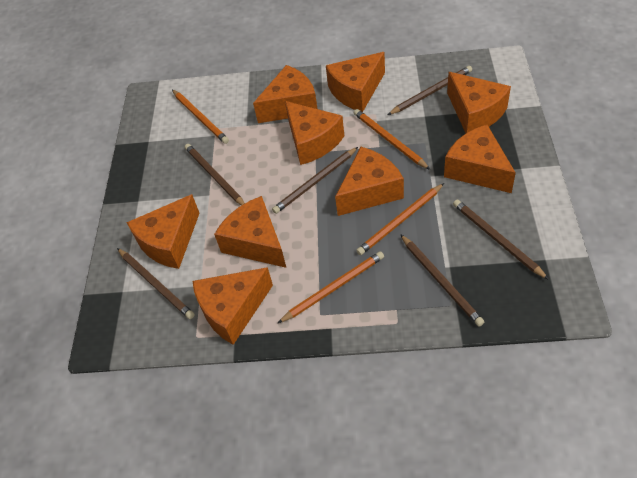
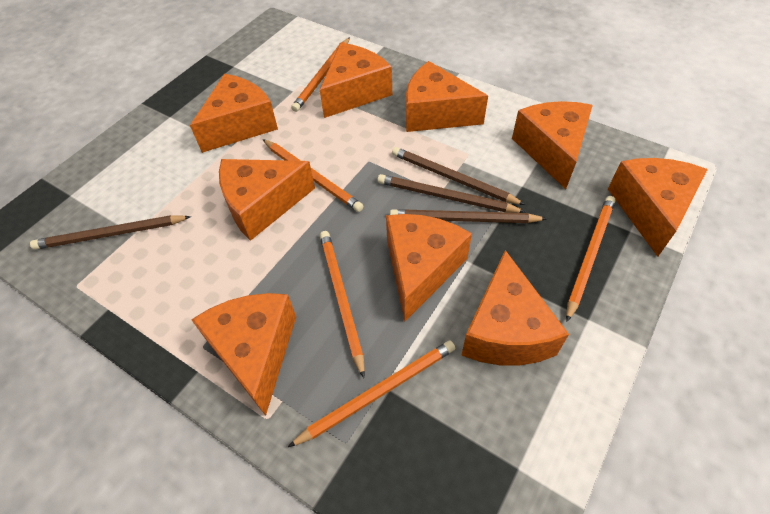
brown pencil: 6 -> 4
orange pencil: 4 -> 5

